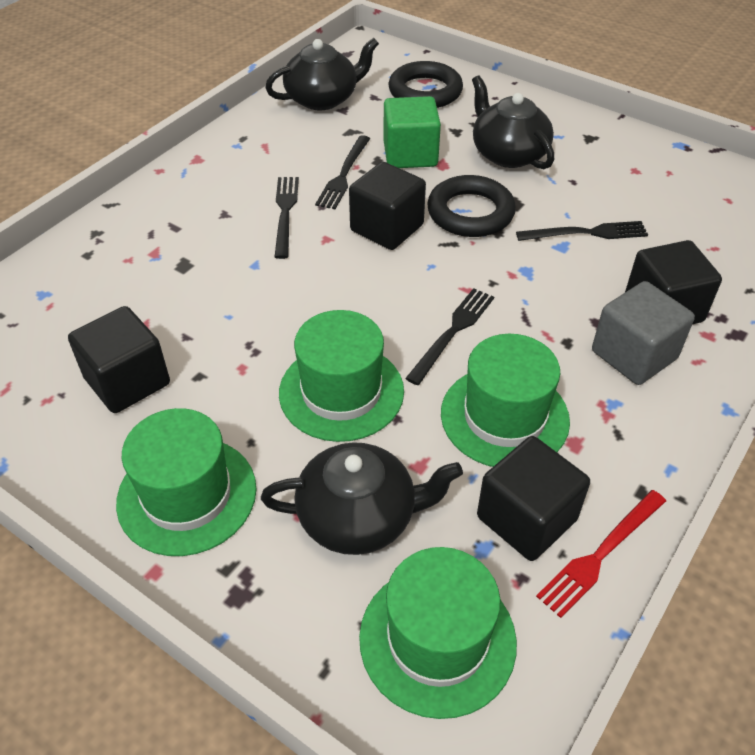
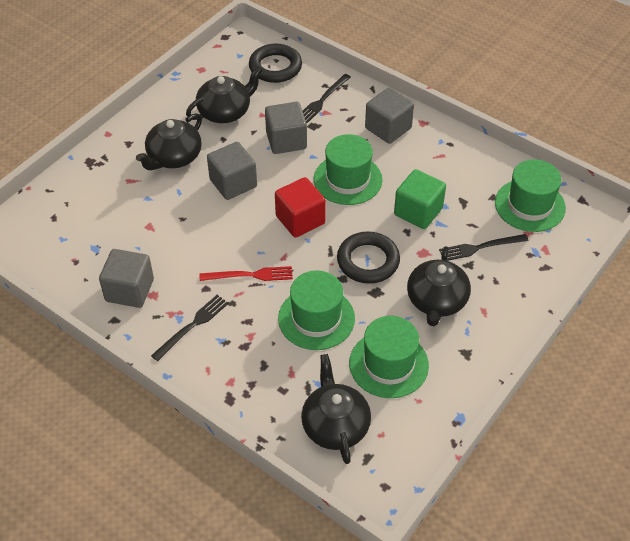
black cube: 4 -> 0
black fork: 4 -> 3
black teapot: 3 -> 4
grey cube: 1 -> 4
red cube: 0 -> 1

